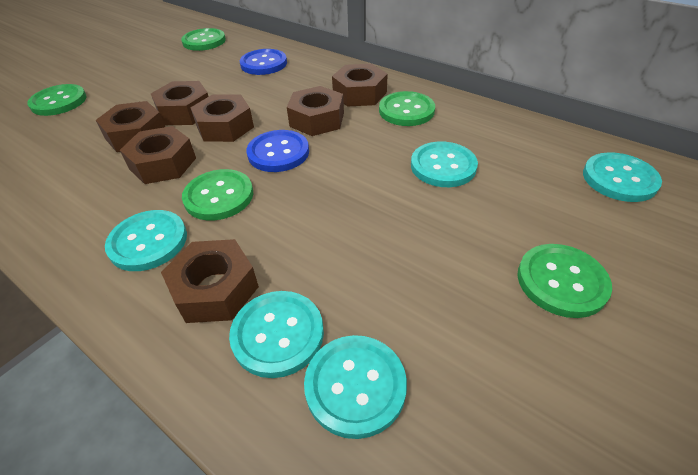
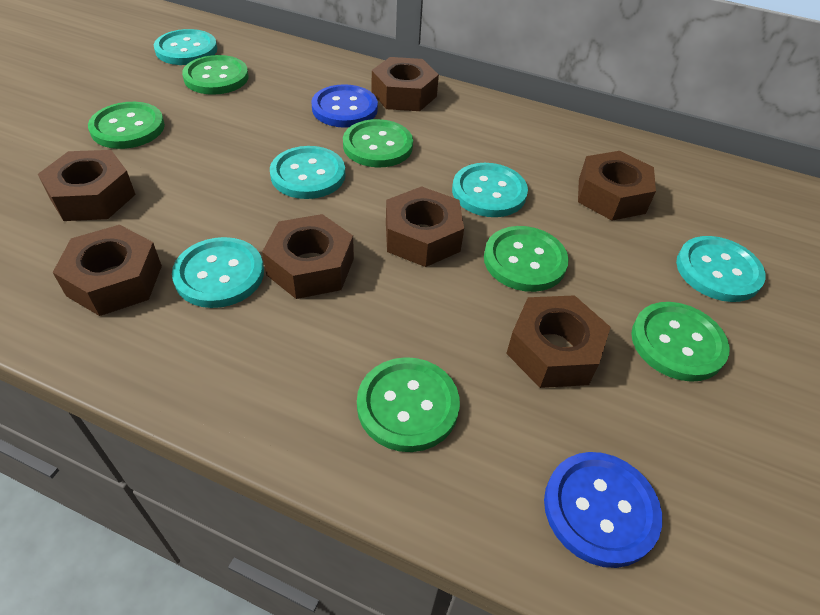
green button: 5 -> 6

